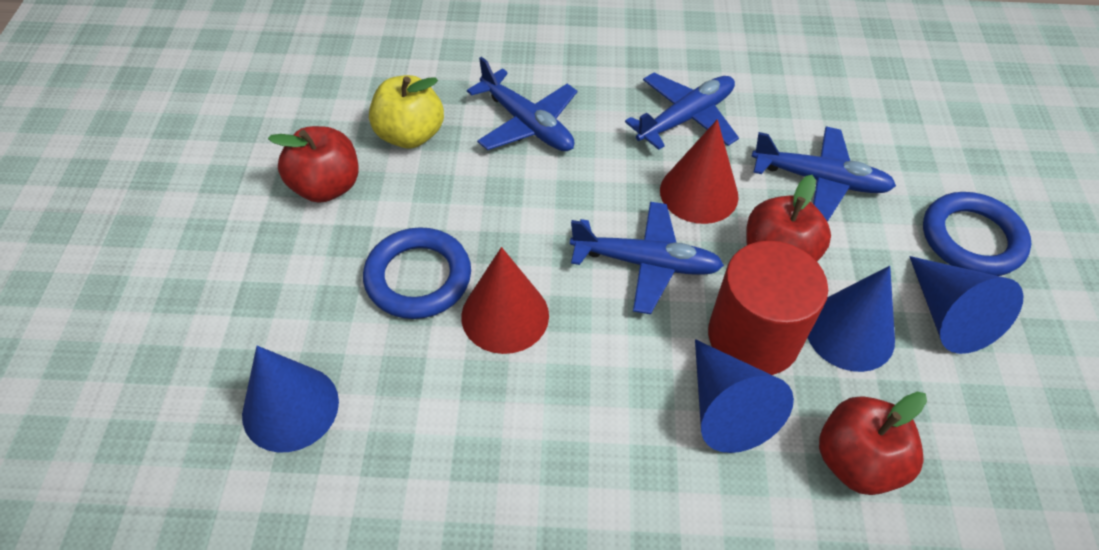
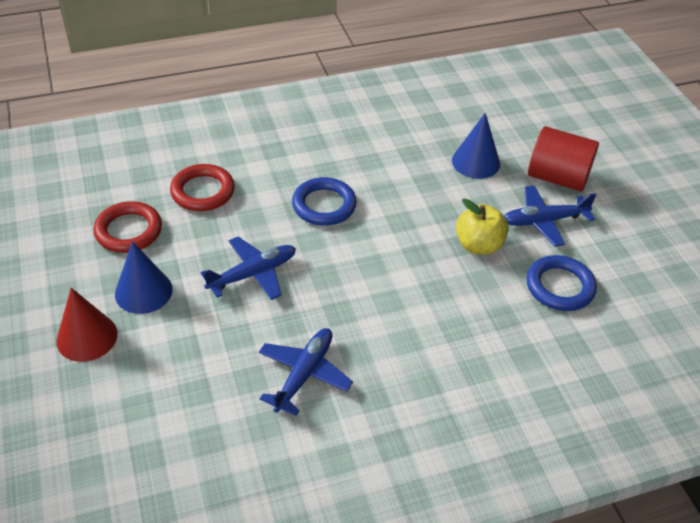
blue cone: 4 -> 2
blue plane: 4 -> 3
red apple: 3 -> 0
red cone: 2 -> 1
red ring: 0 -> 2

